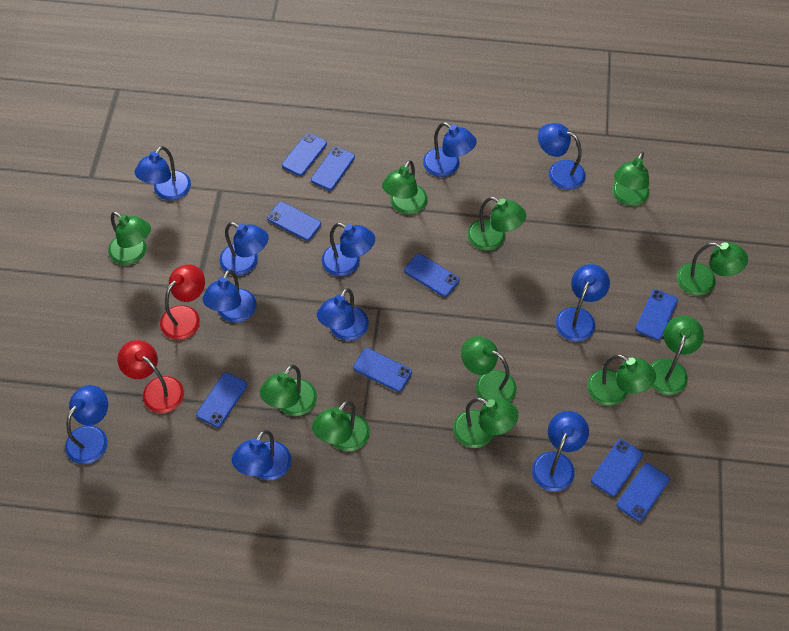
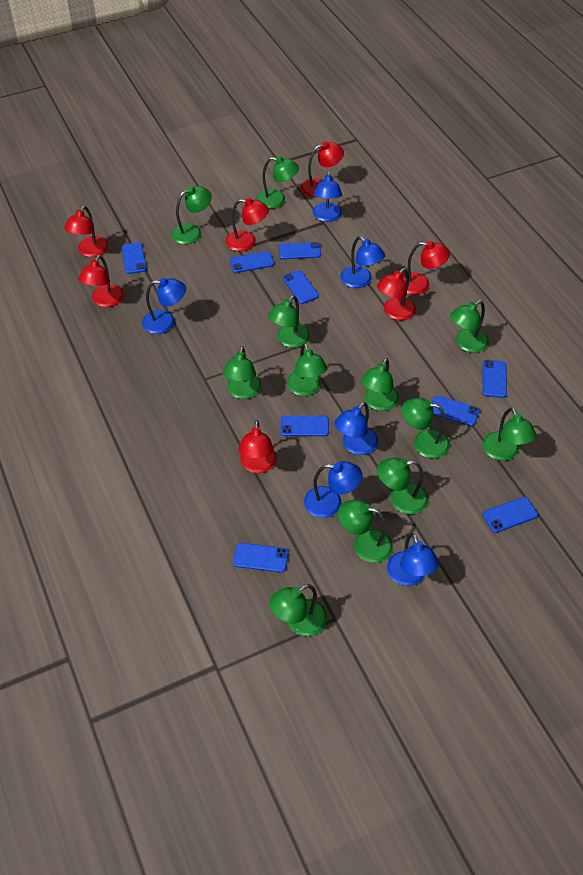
blue lamp: 11 -> 6
green lamp: 11 -> 12
red lamp: 2 -> 7

